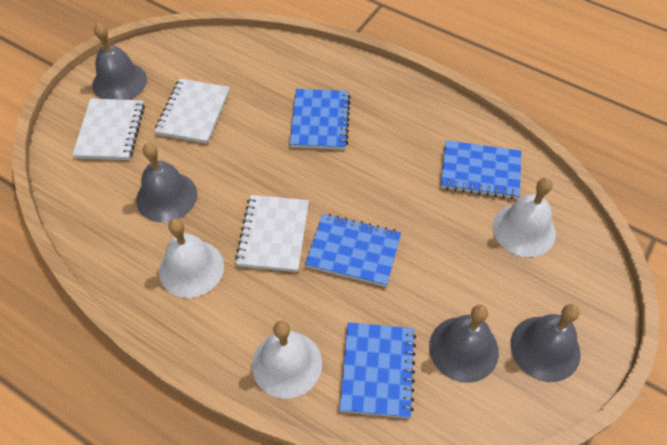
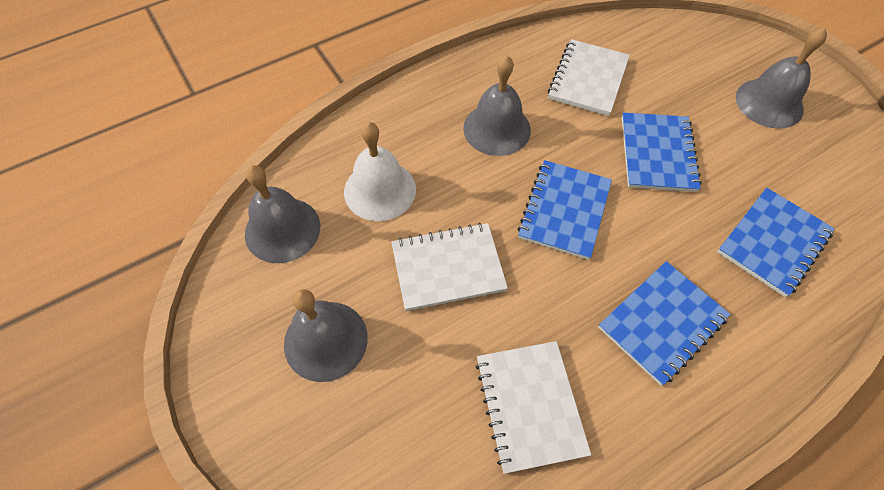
white bell: 3 -> 1

